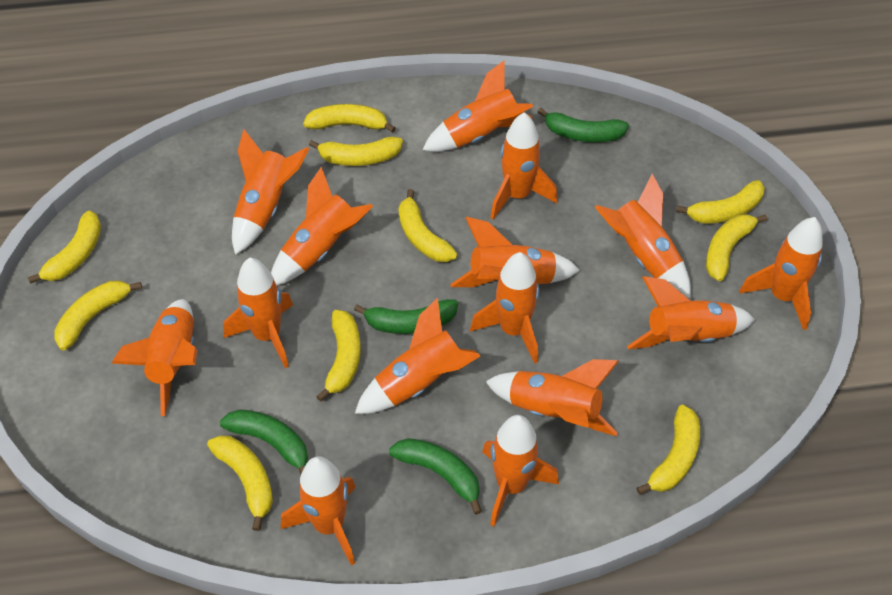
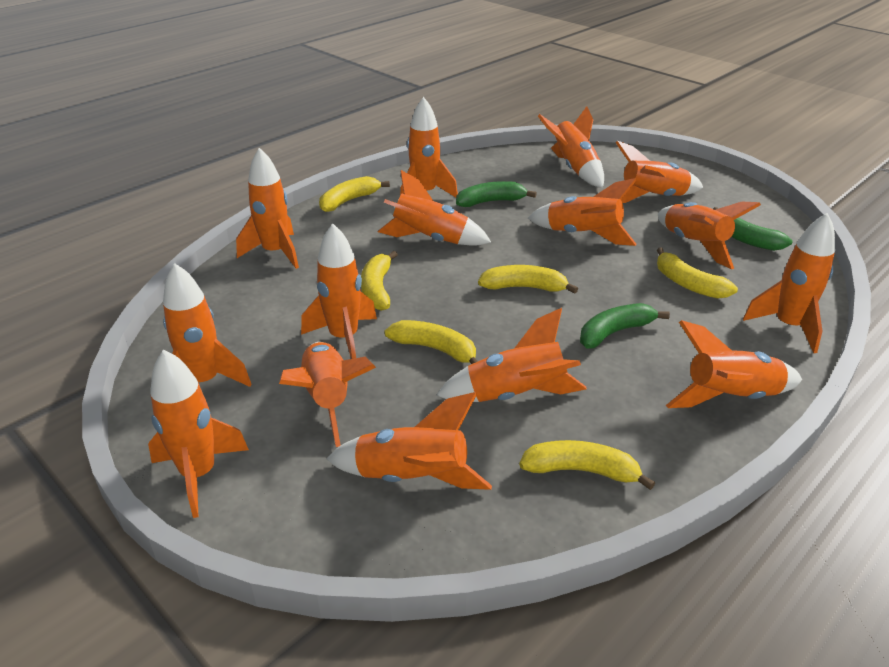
green banana: 4 -> 3
yellow banana: 10 -> 6

